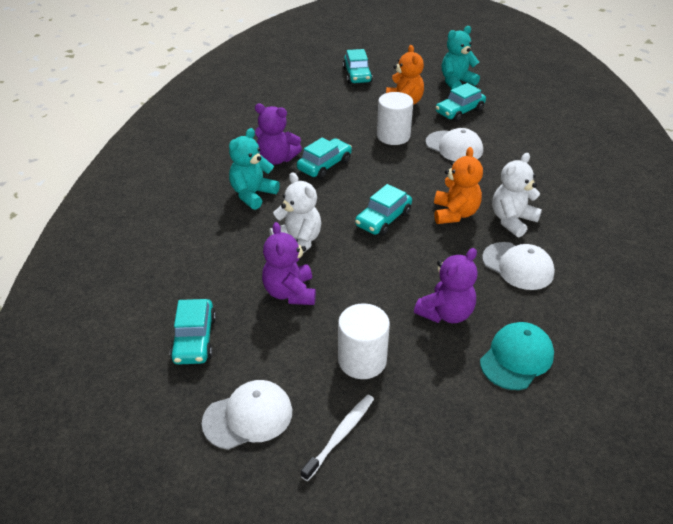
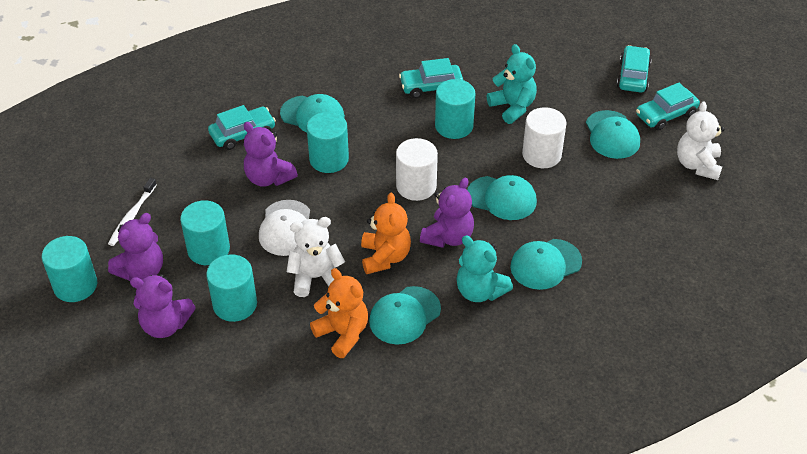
purple teddy bear: 3 -> 4
turquoise cap: 1 -> 5
turquoise car: 5 -> 4
turquoise cylinder: 0 -> 5
white cap: 3 -> 1

